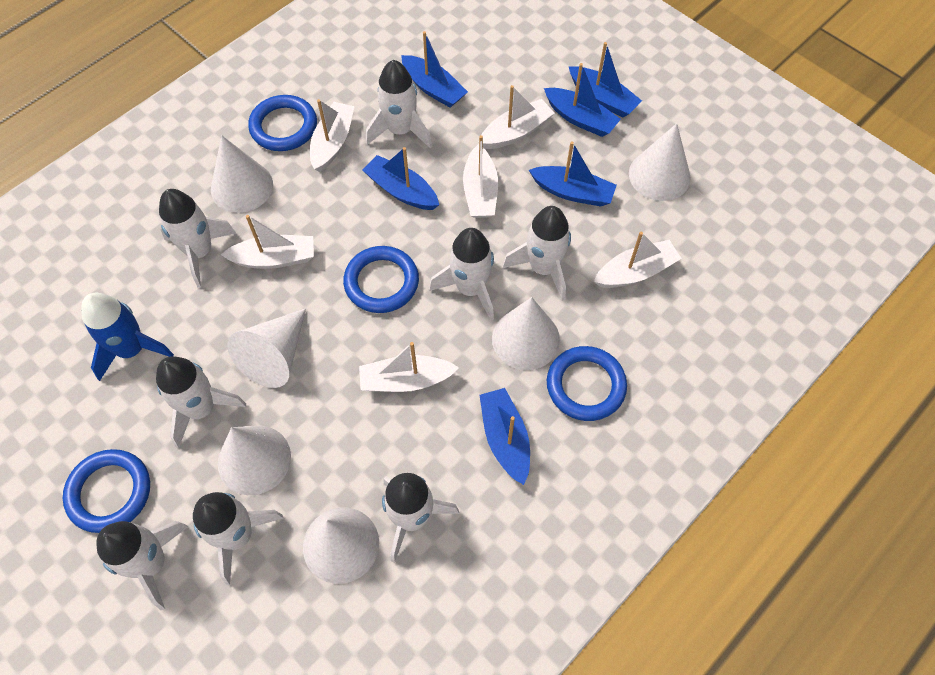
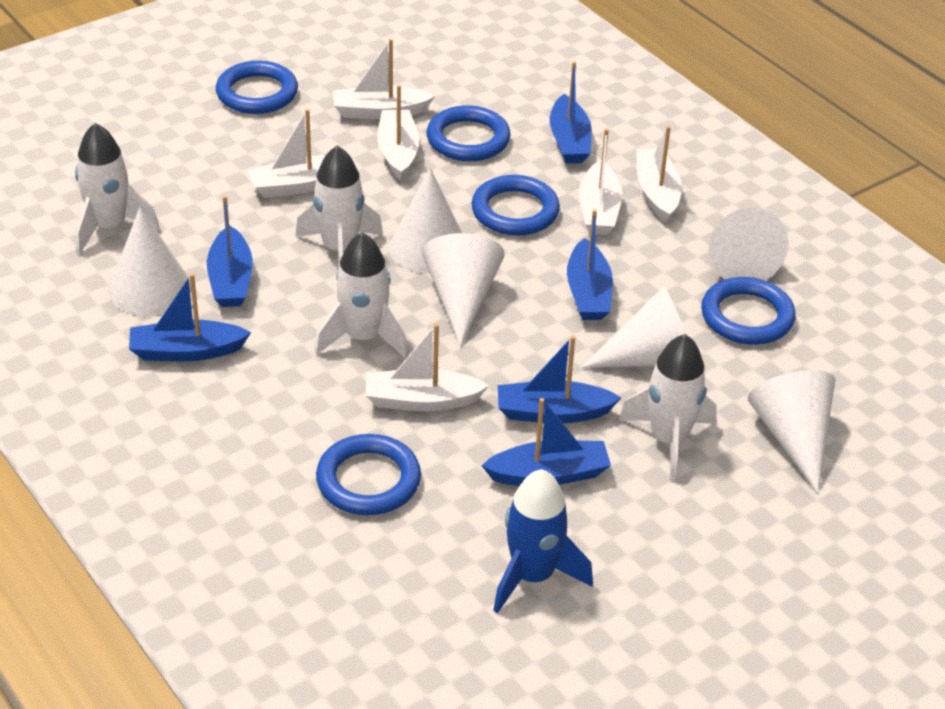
blue ring: 4 -> 5
white rocket: 8 -> 4

